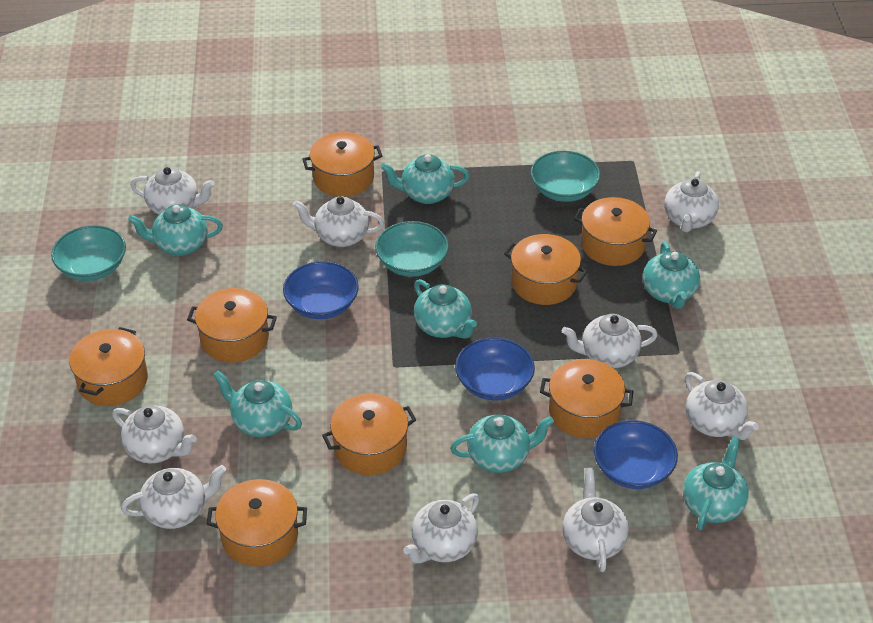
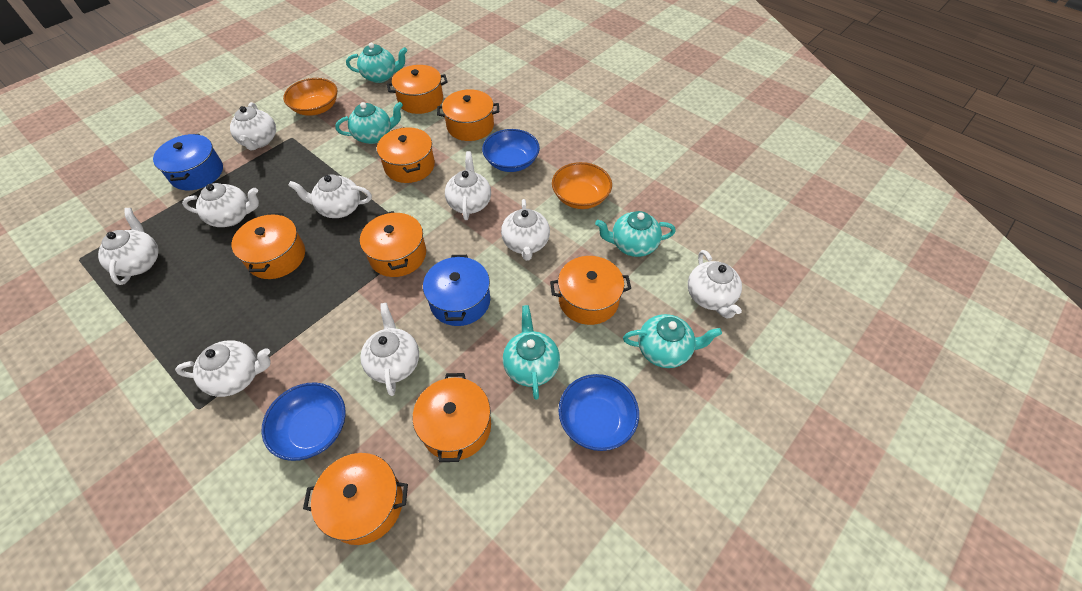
blue pot: 0 -> 2
orange bowl: 0 -> 2
turquoise bowl: 3 -> 0
turquoise teapot: 7 -> 5

